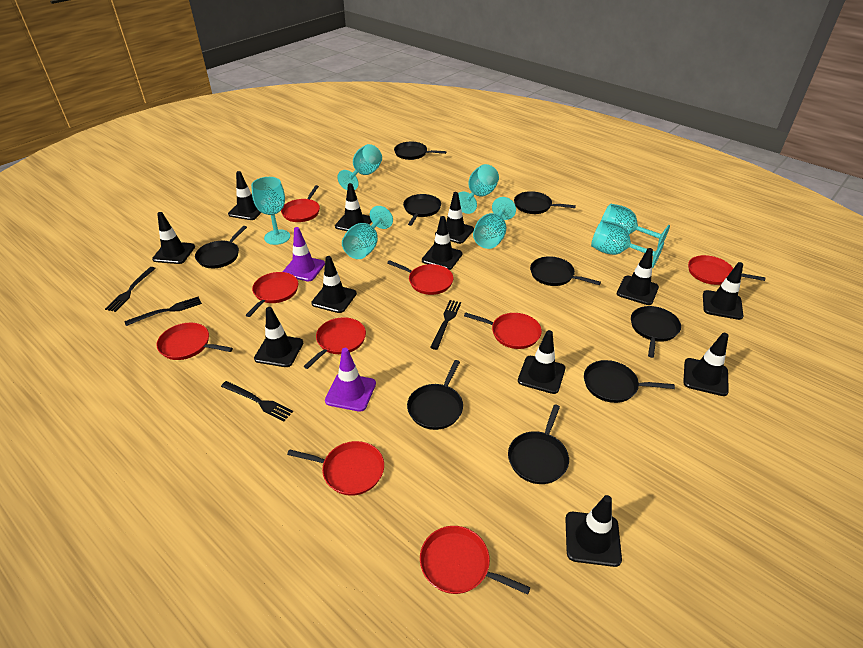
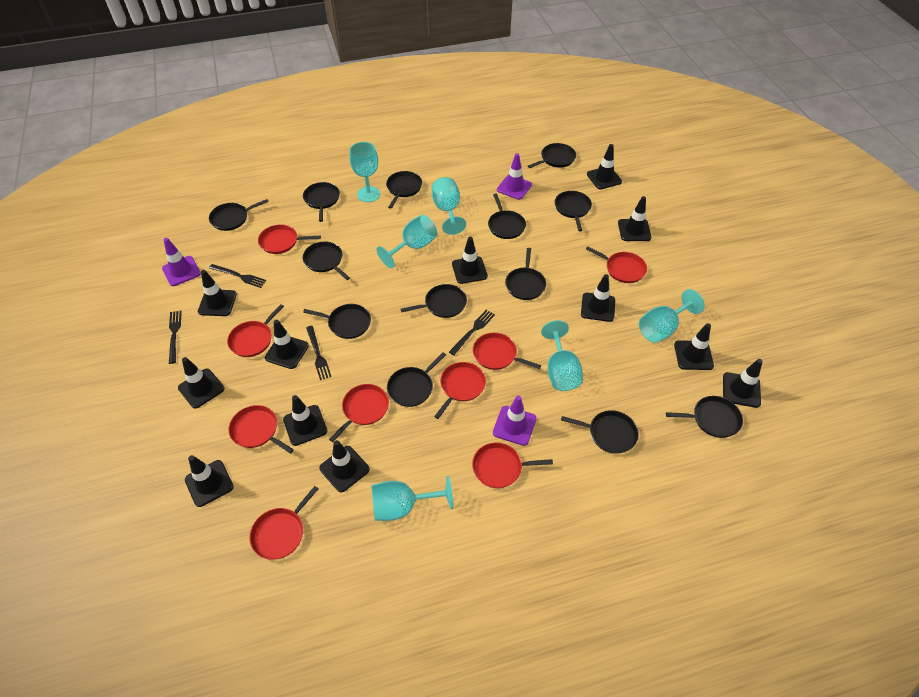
black pan: 9 -> 13
purple traffic cone: 2 -> 3
turquoise goblet: 7 -> 6

